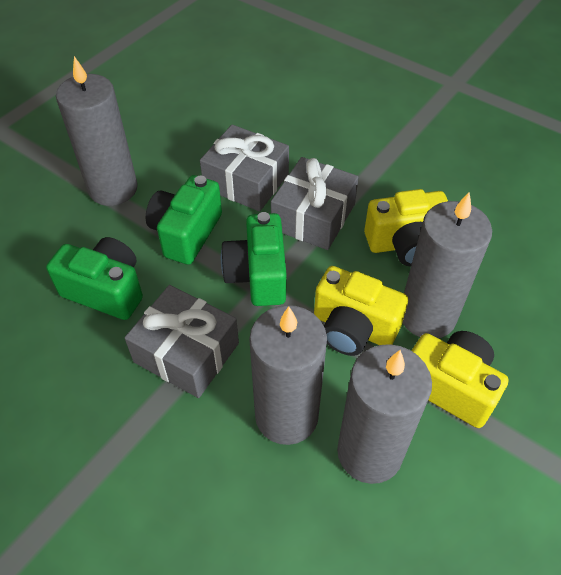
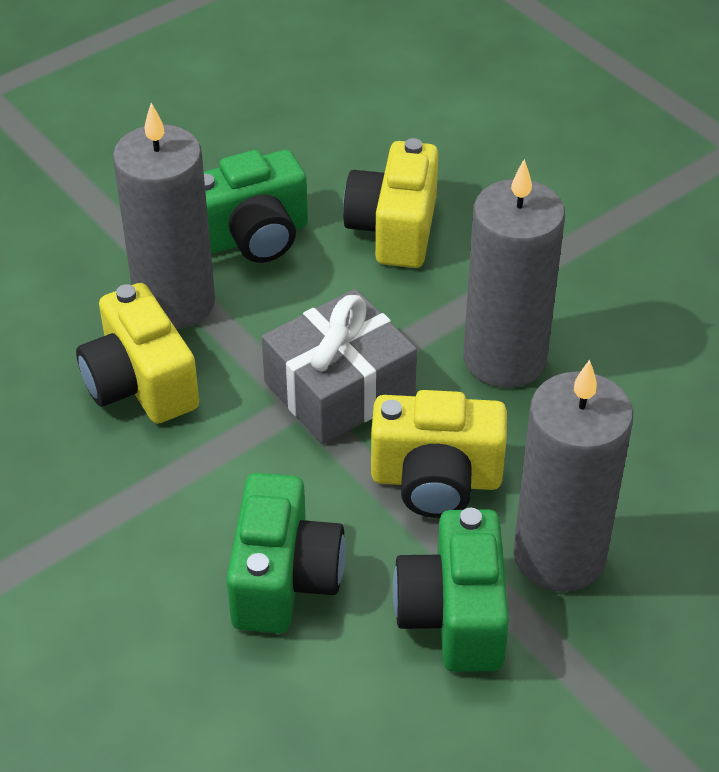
grey candle: 4 -> 3
grey gift: 3 -> 1

